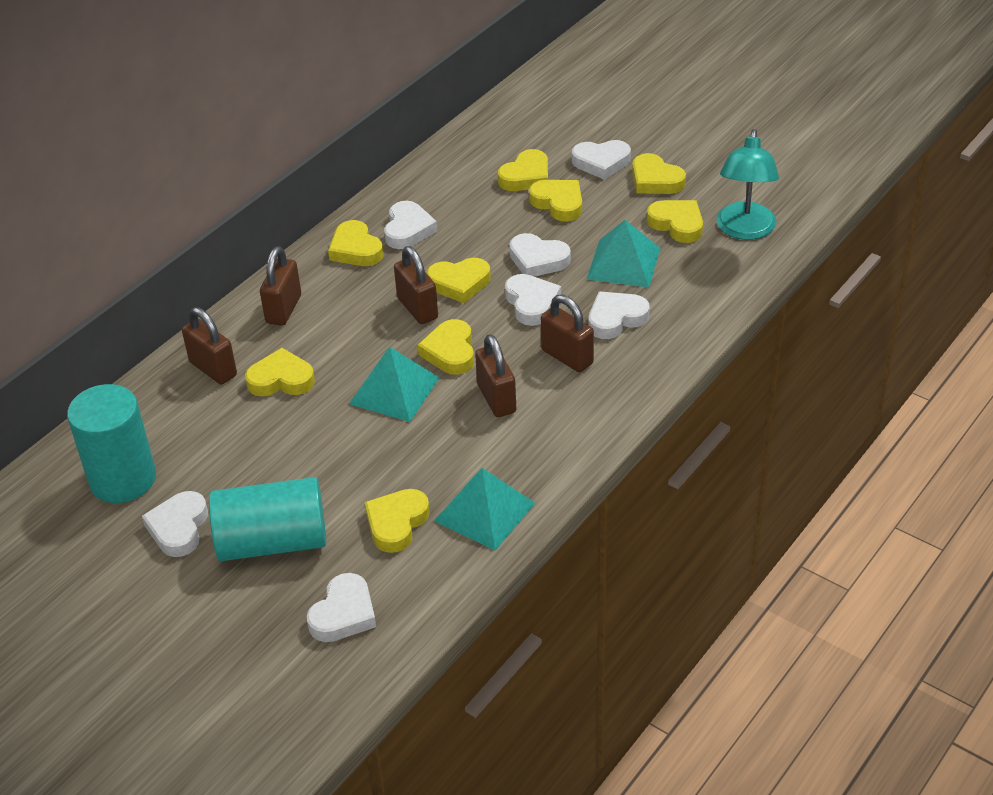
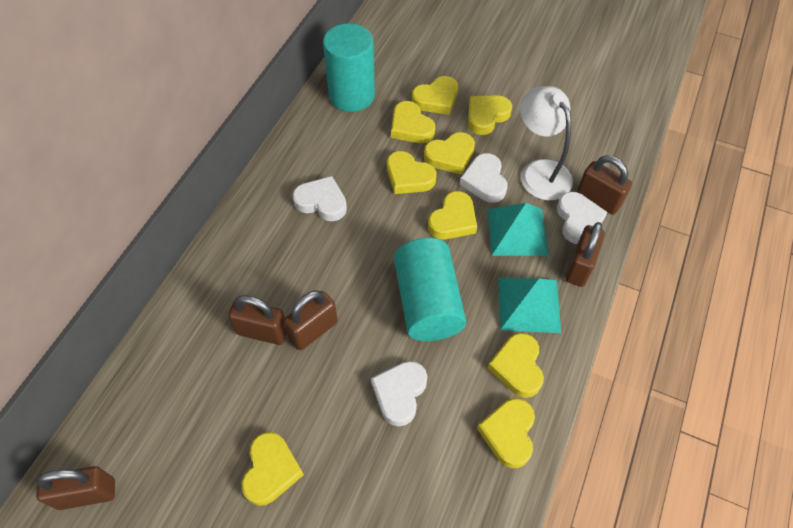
turquoise lamp: 1 -> 0
turquoise pyramid: 3 -> 2
white heart: 7 -> 4
white lamp: 0 -> 1

